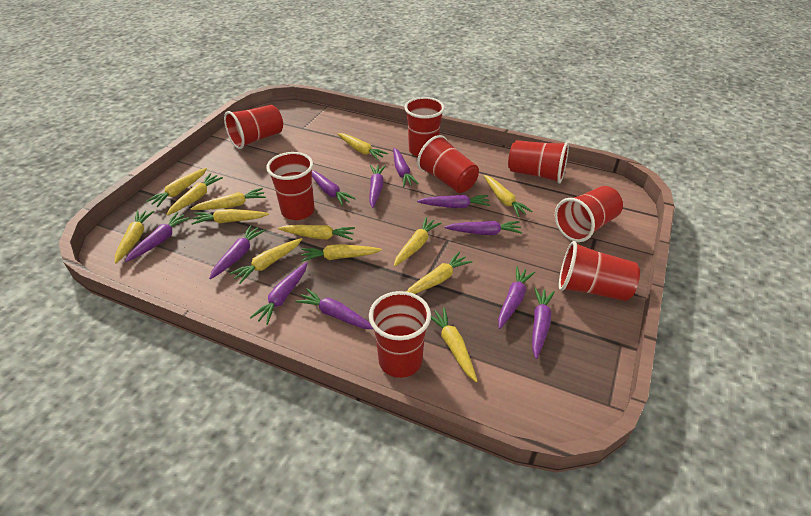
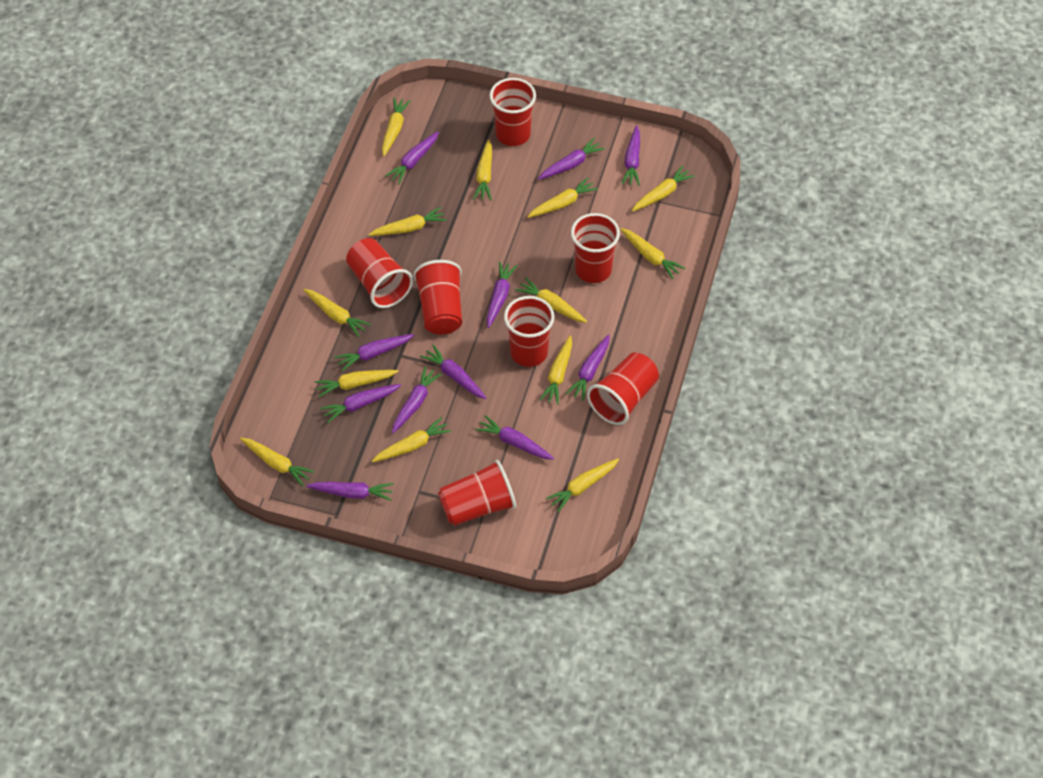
red cup: 8 -> 7

